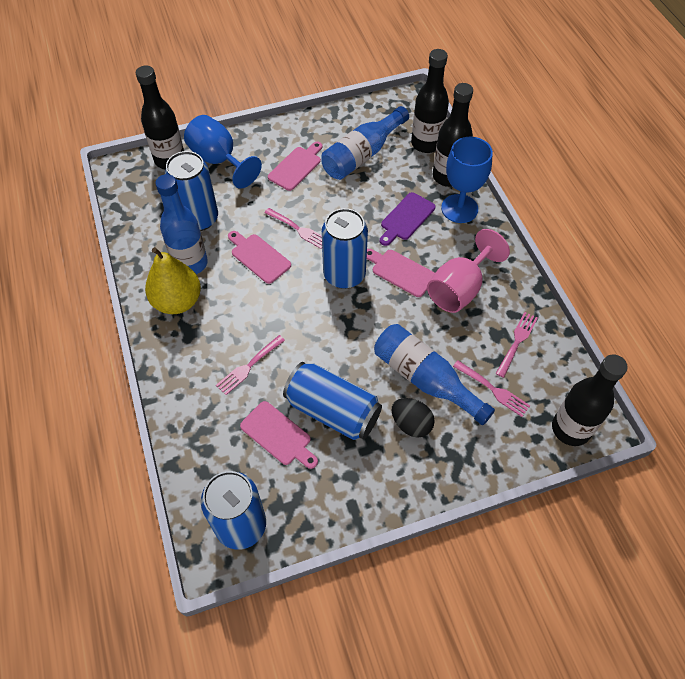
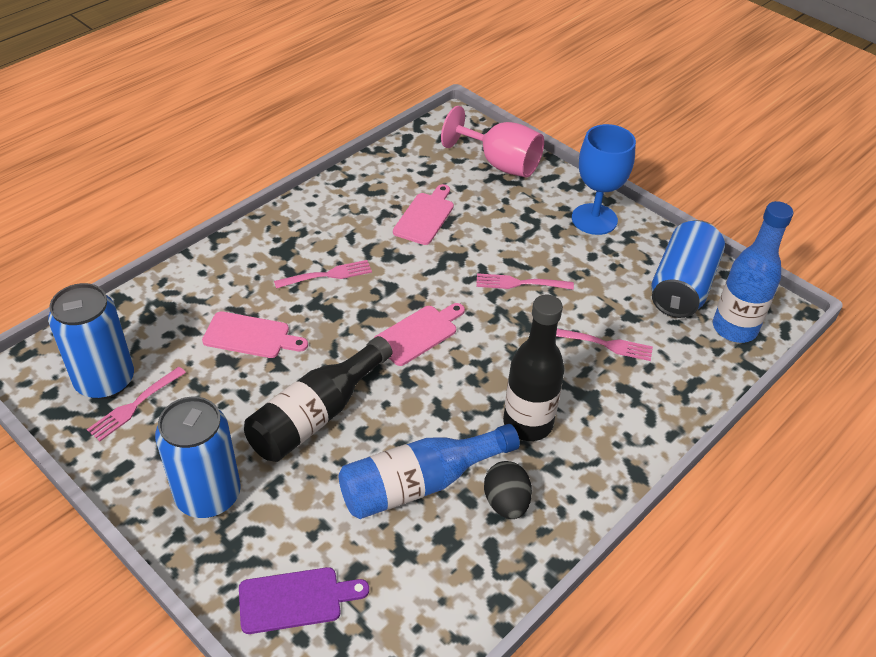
black bottle: 4 -> 2
blue bottle: 3 -> 2
blue can: 4 -> 3
blue goblet: 2 -> 1
pink cutting board: 4 -> 3
yellow pear: 1 -> 0

